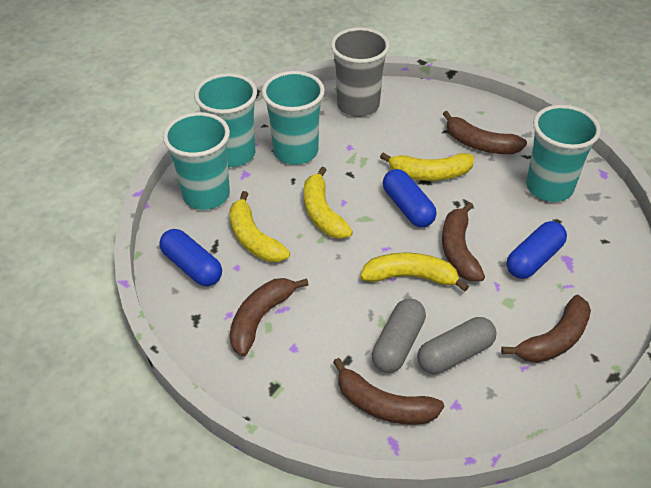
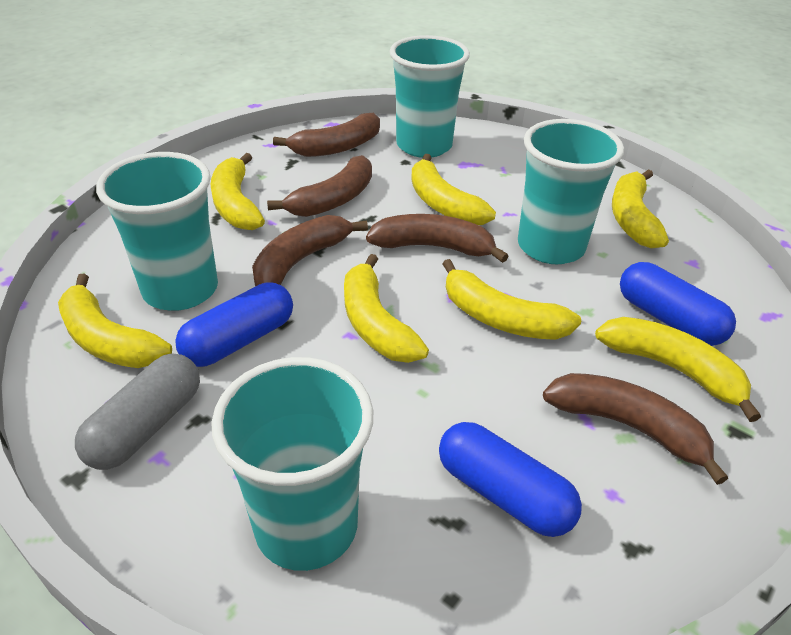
grey capsule: 2 -> 1
grey cup: 1 -> 0
yellow banana: 4 -> 7

